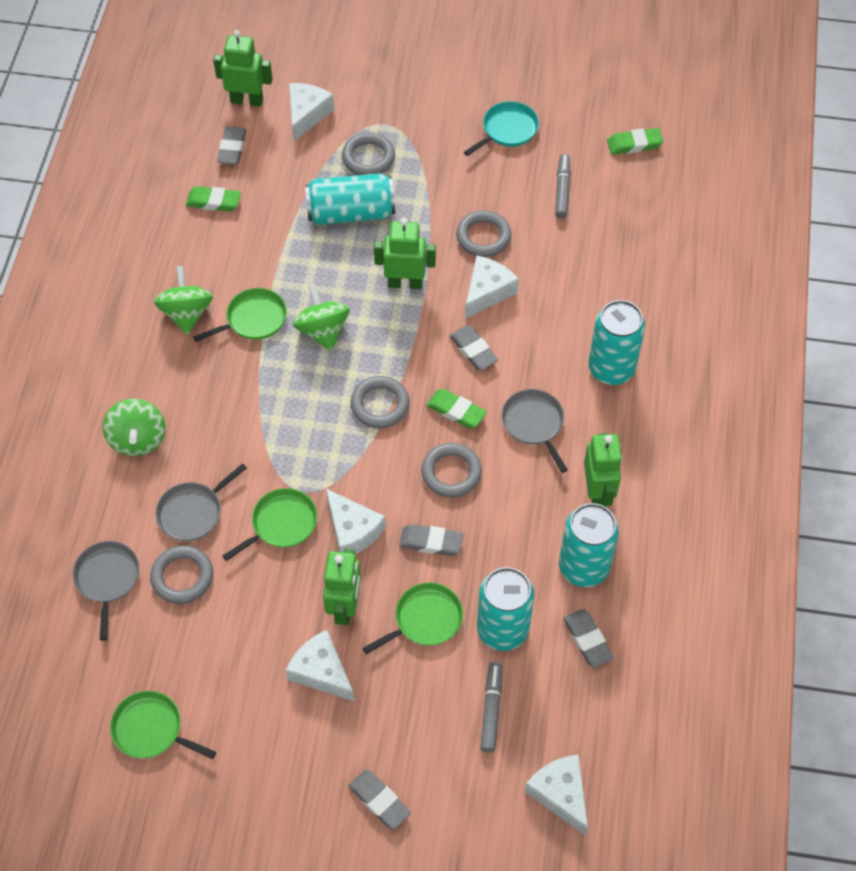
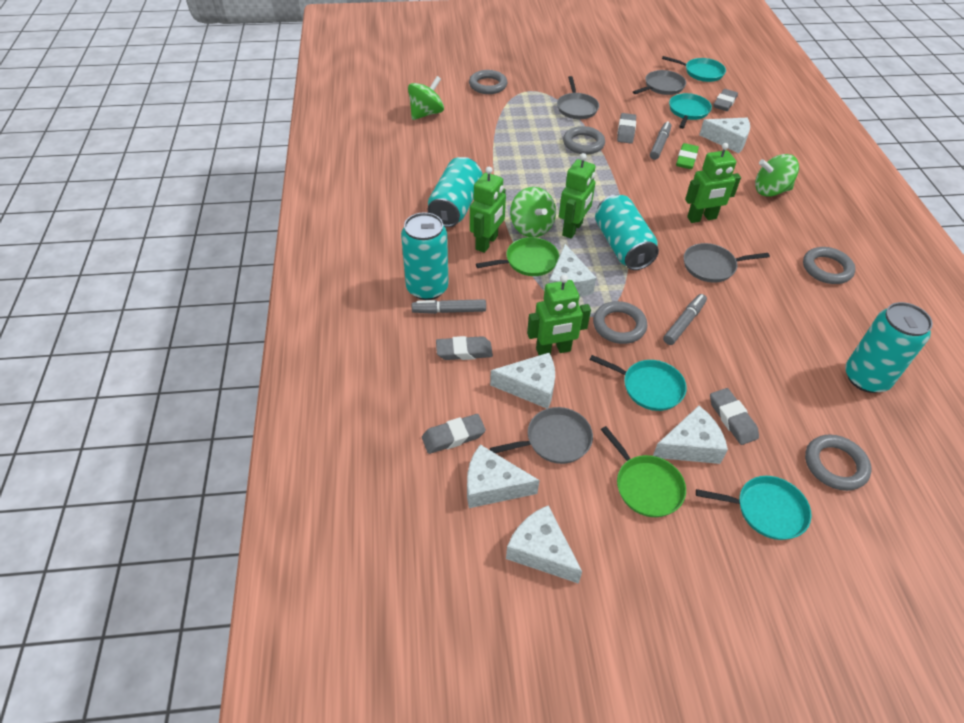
green eraser: 3 -> 1
green pan: 4 -> 2
grey marker: 2 -> 3
grey pan: 3 -> 4
turquoise pan: 1 -> 4
white cheese: 5 -> 6

